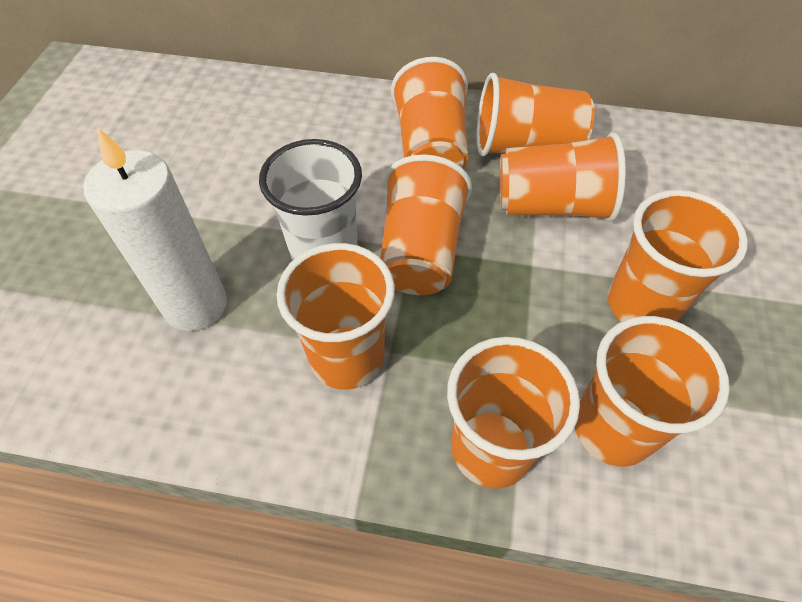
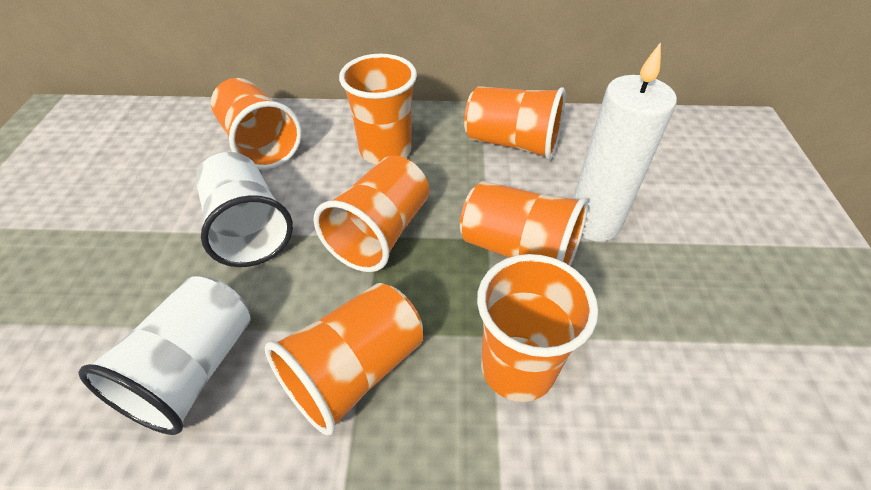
orange cup: 8 -> 7
white cup: 1 -> 2

